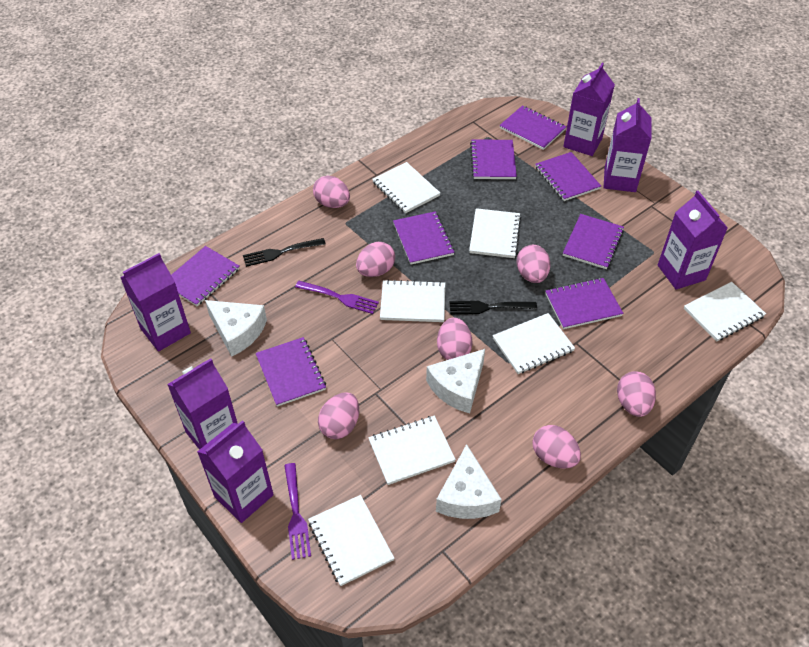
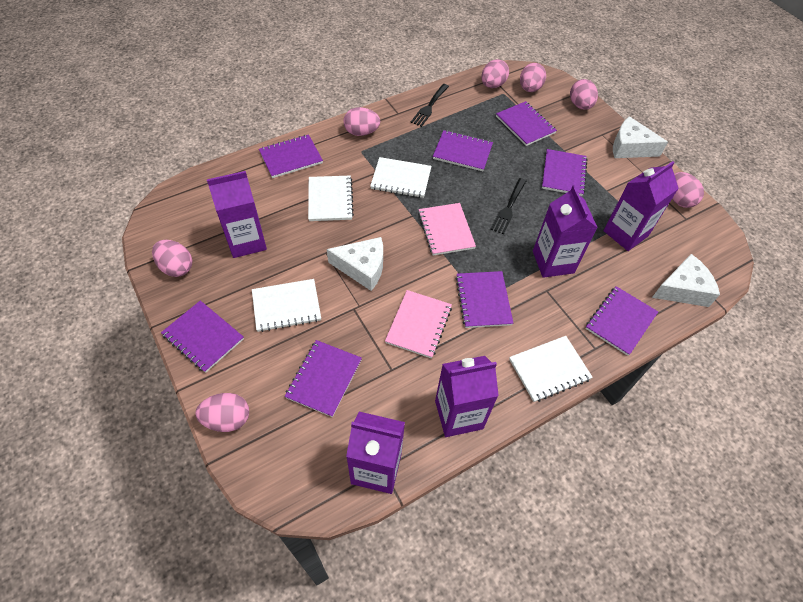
pink notebook: 0 -> 2
purple carton: 6 -> 5
purple fork: 2 -> 0
white notebook: 7 -> 4

